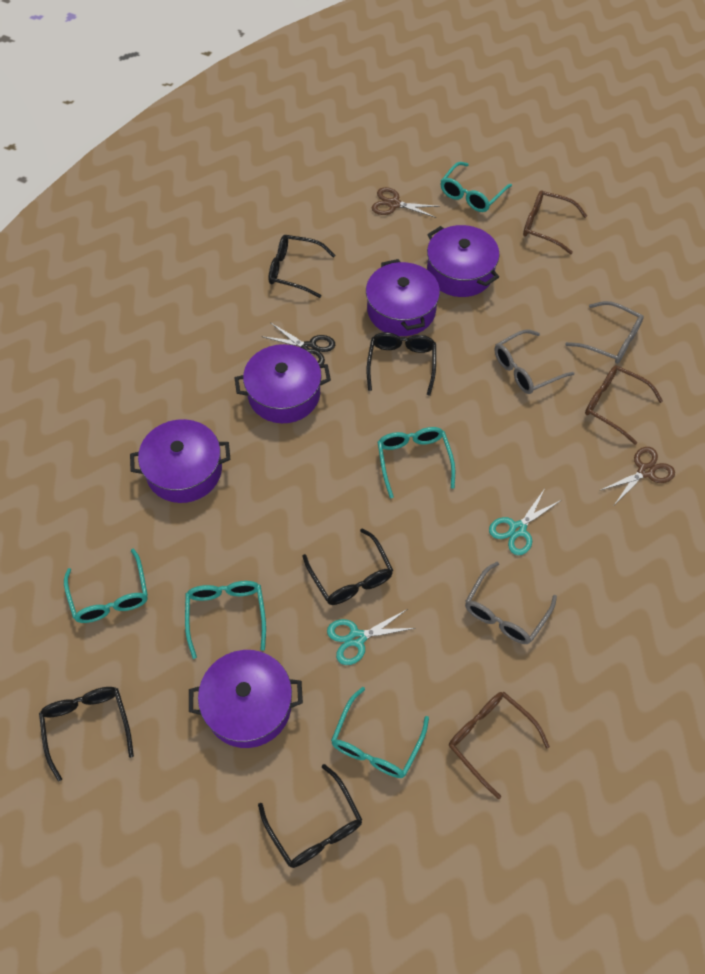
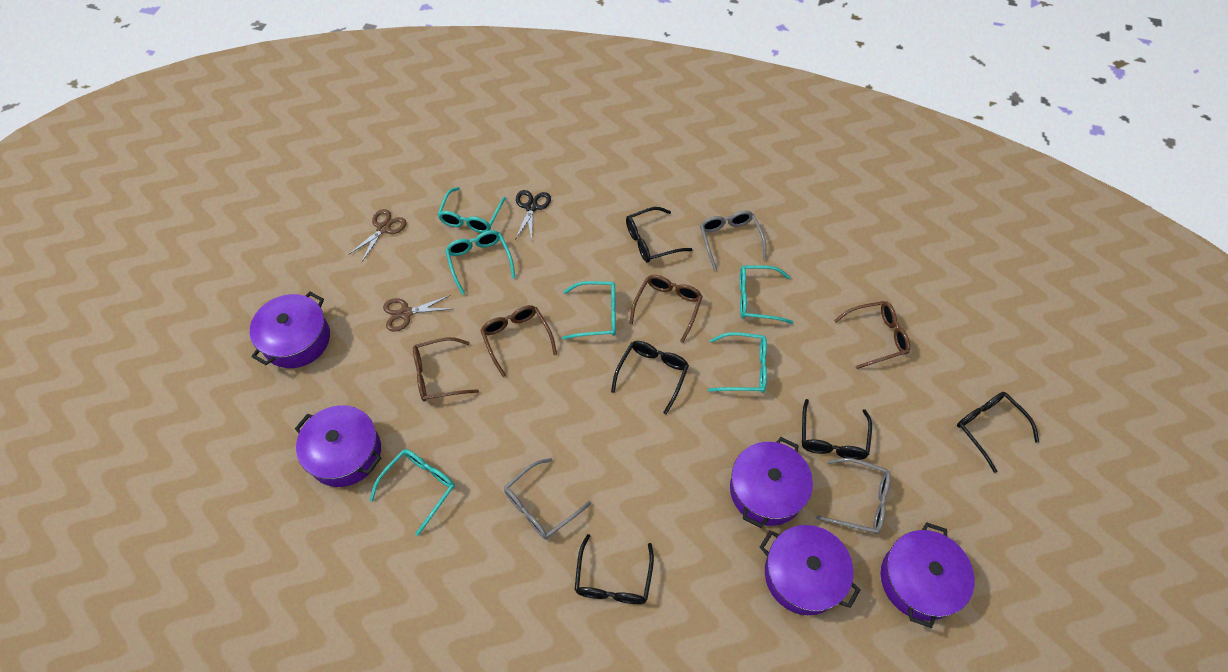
brown glasses: 3 -> 4
turquoise glasses: 5 -> 6
turquoise scissors: 2 -> 0

